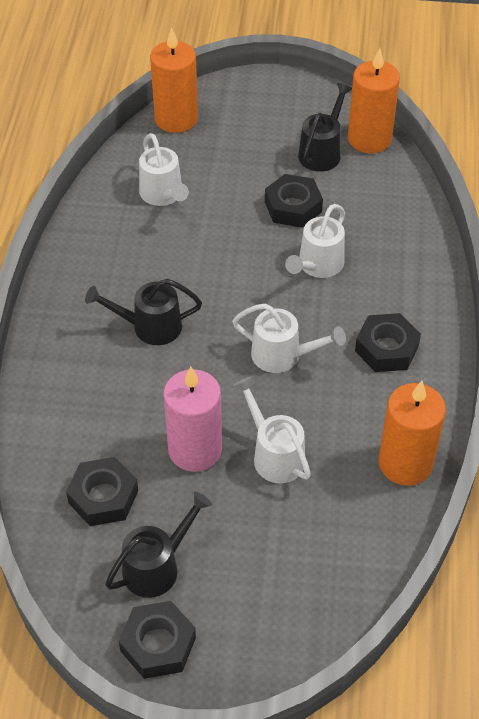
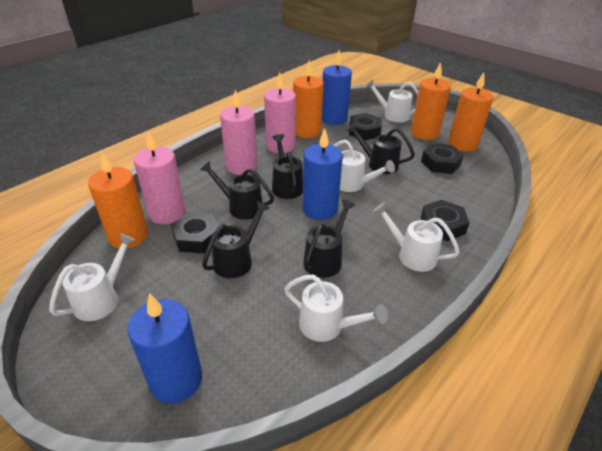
black watering can: 3 -> 5
blue candle: 0 -> 3
orange candle: 3 -> 4
pink candle: 1 -> 3
white watering can: 4 -> 5

